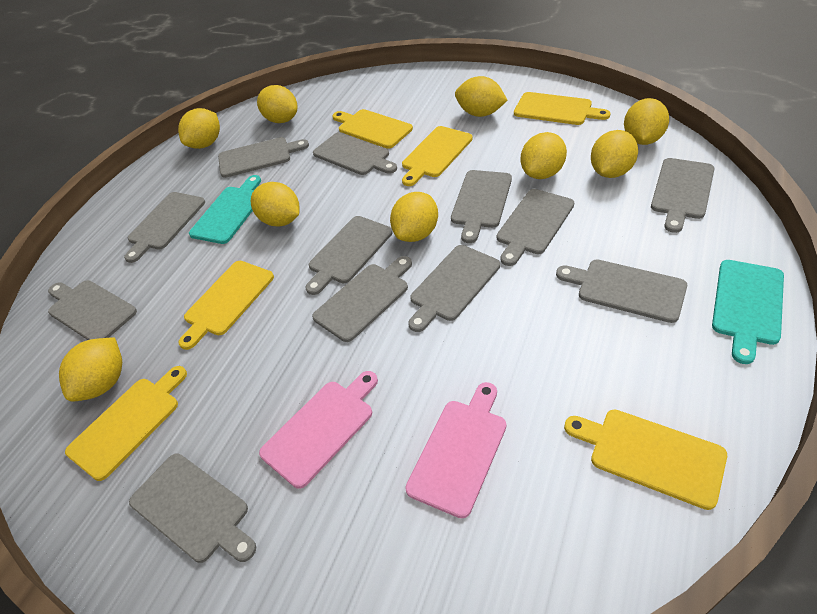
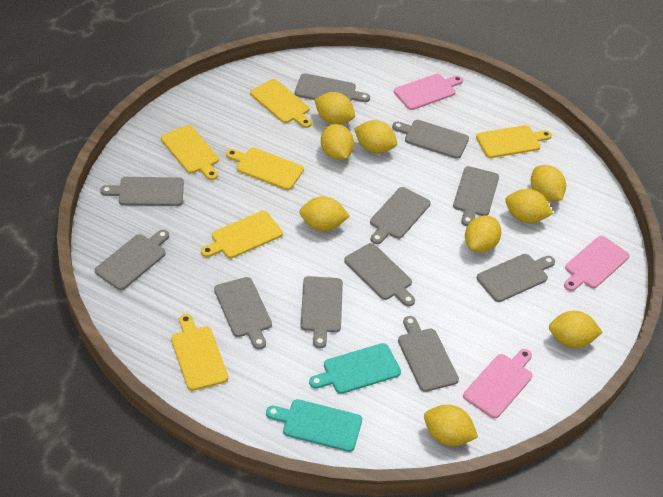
grey cutting board: 12 -> 11
pink cutting board: 2 -> 3

